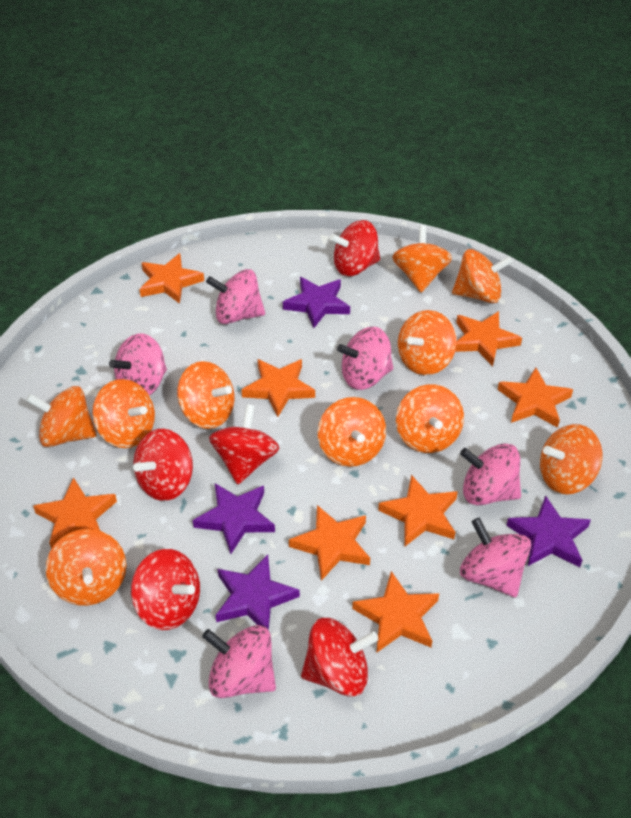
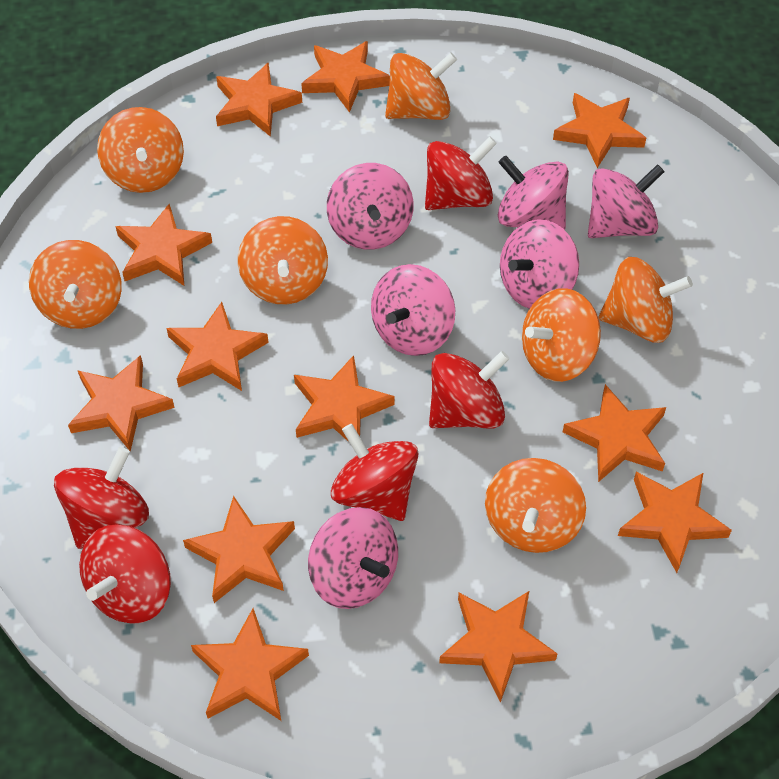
orange spinning top: 10 -> 7
orange star: 8 -> 12
purple star: 4 -> 0

